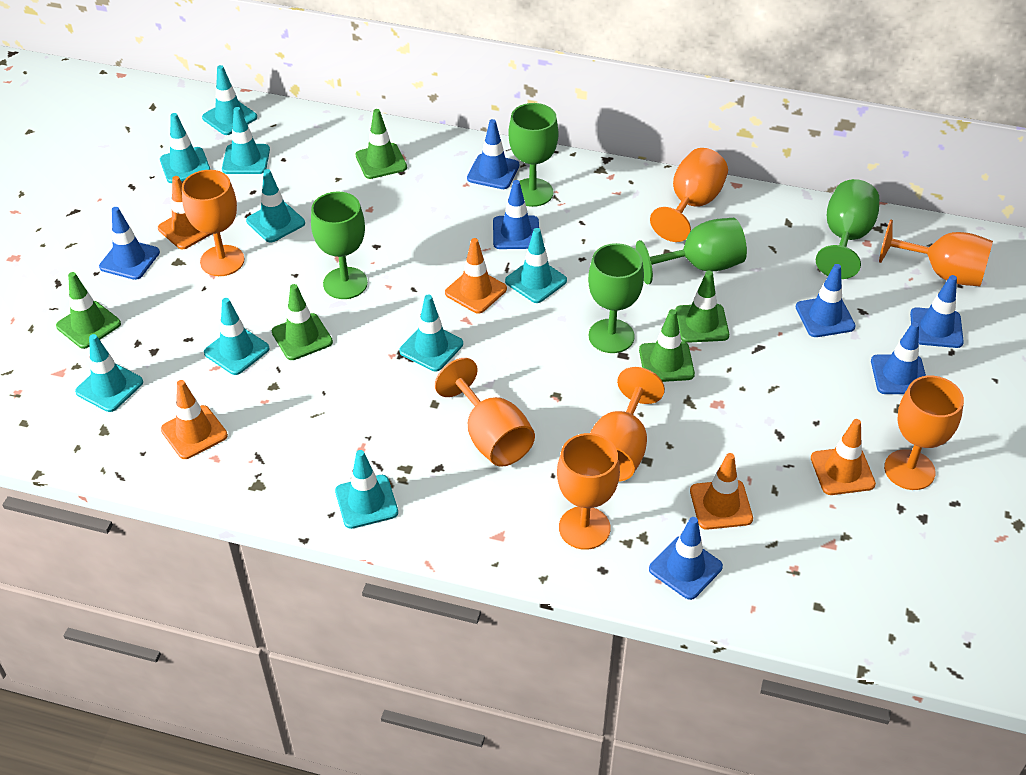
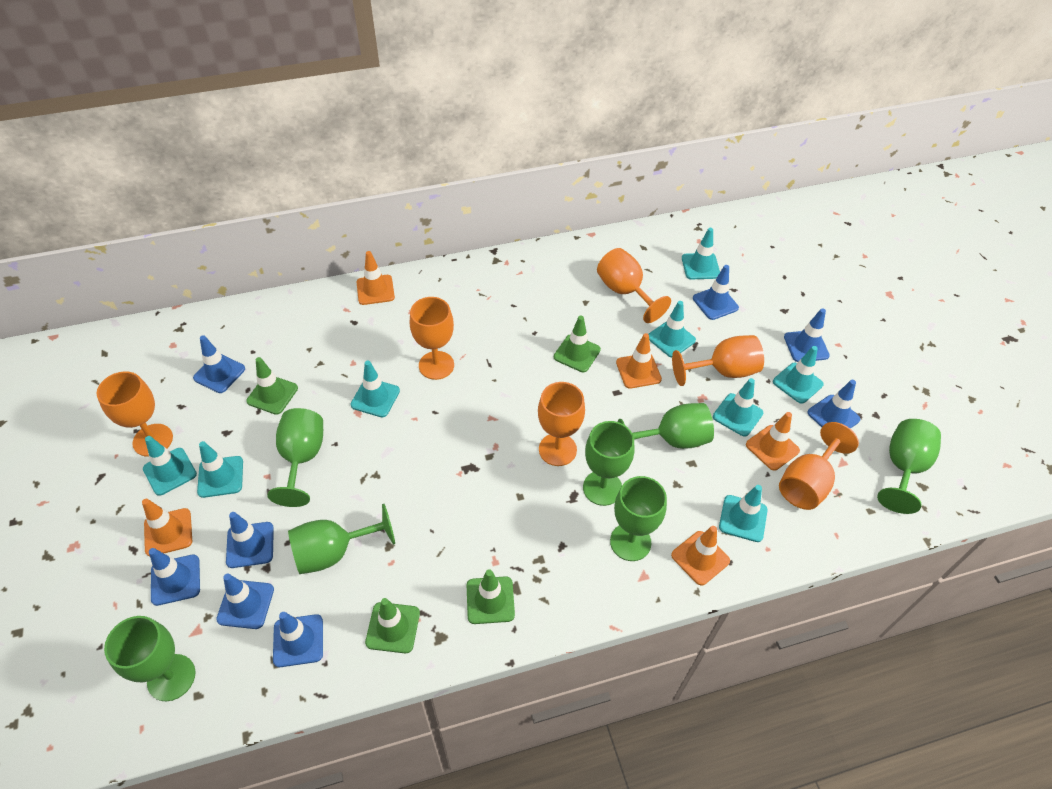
blue traffic cone: 7 -> 8
green goblet: 5 -> 7
green traffic cone: 5 -> 4
orange goblet: 7 -> 6
turquoise traffic cone: 9 -> 8

